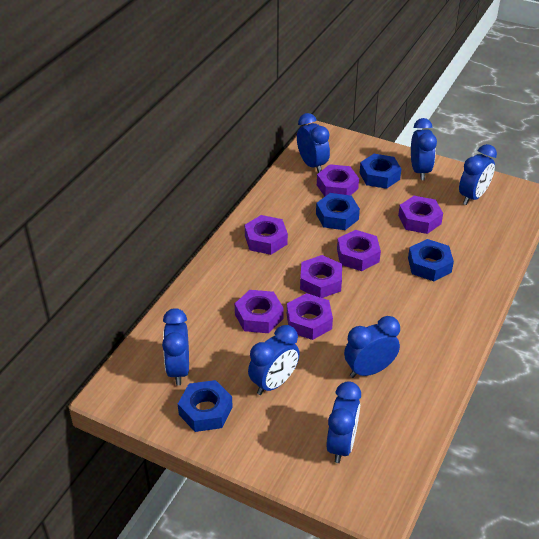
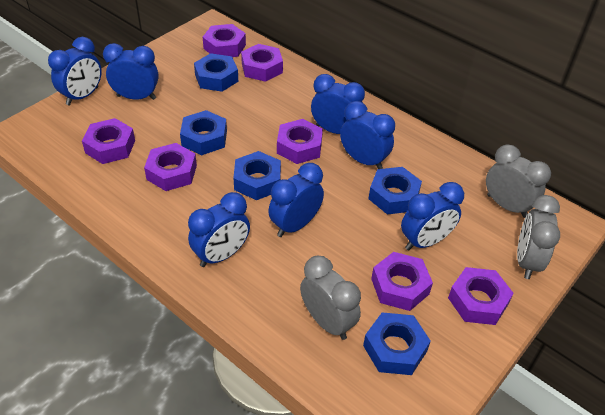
blue nut: 4 -> 5
grey clock: 0 -> 3

